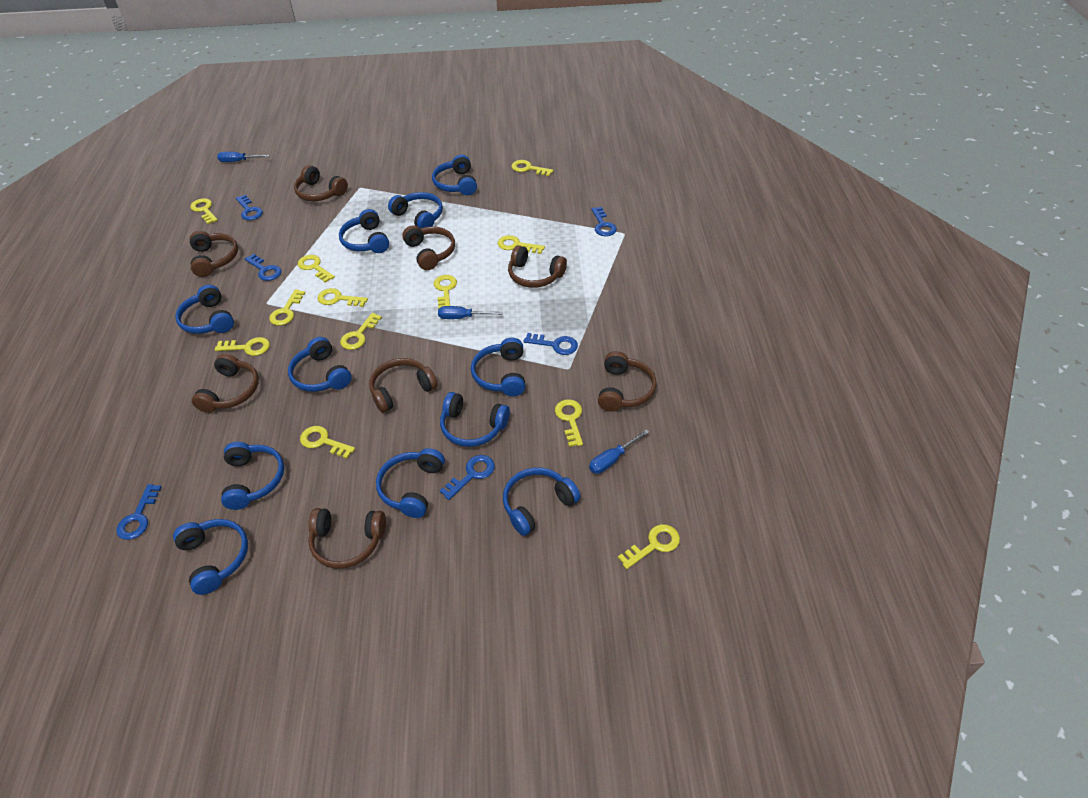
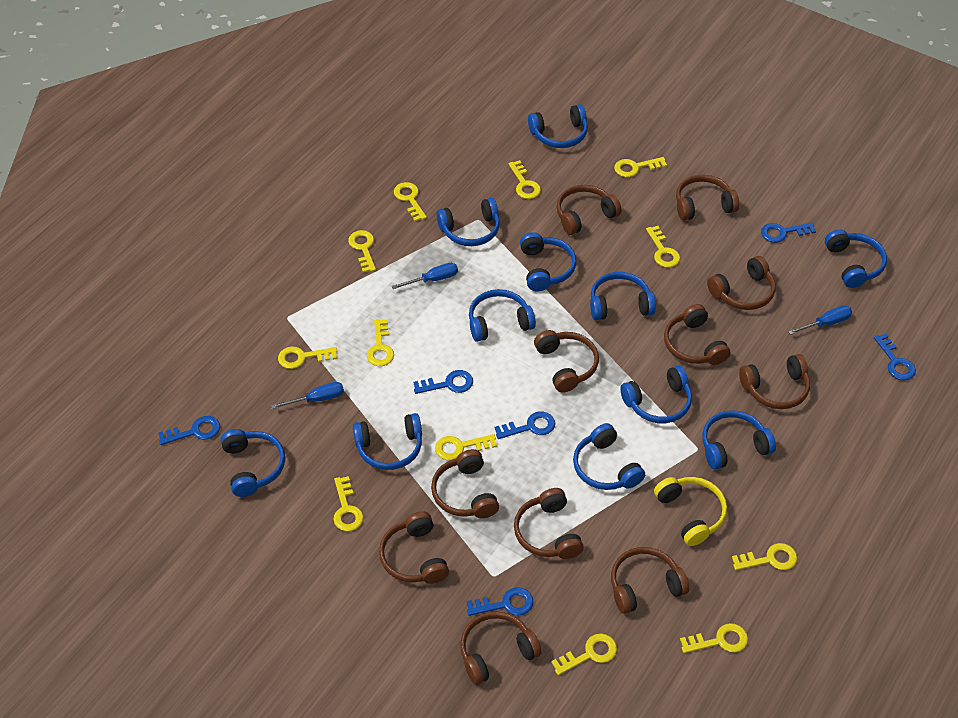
brown headphones: 8 -> 11
yellow headphones: 0 -> 1

